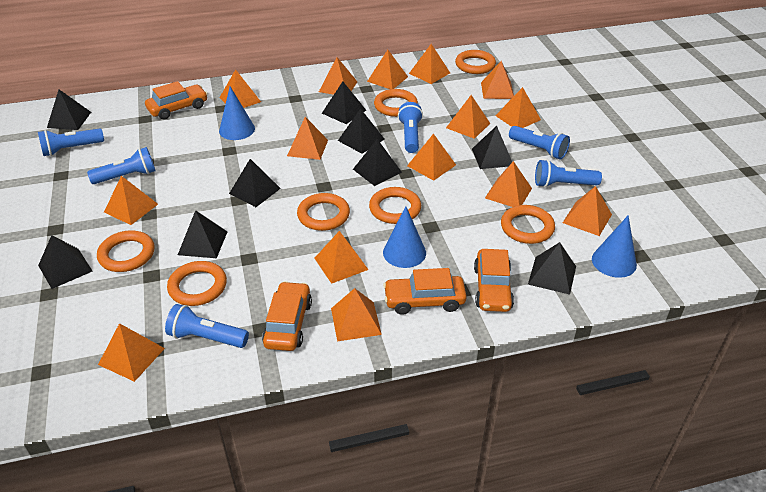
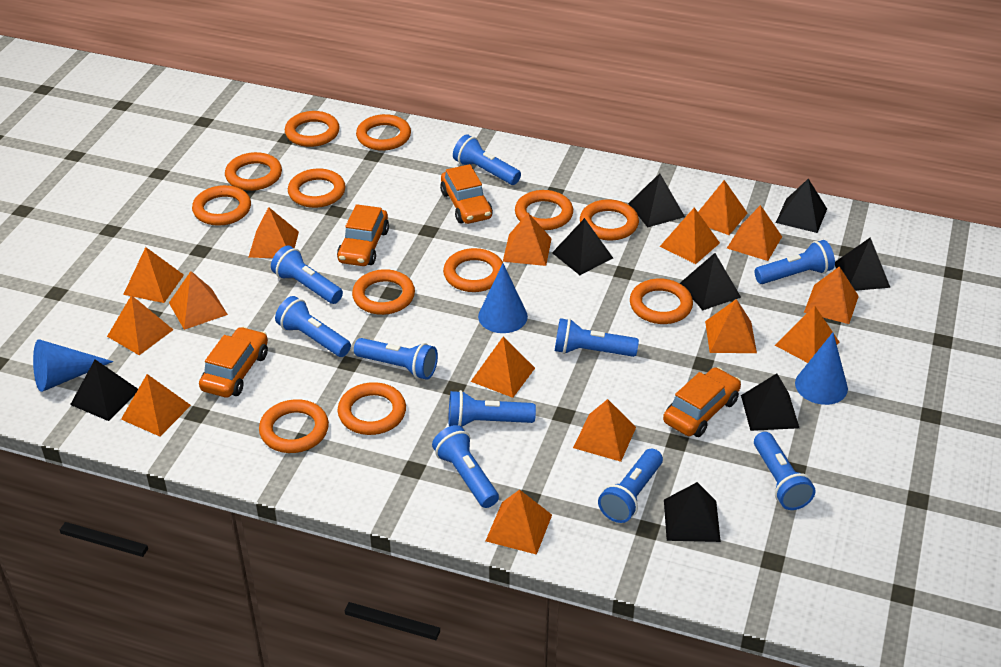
black pyramid: 9 -> 8
blue flashlight: 6 -> 10
orange ring: 7 -> 12

